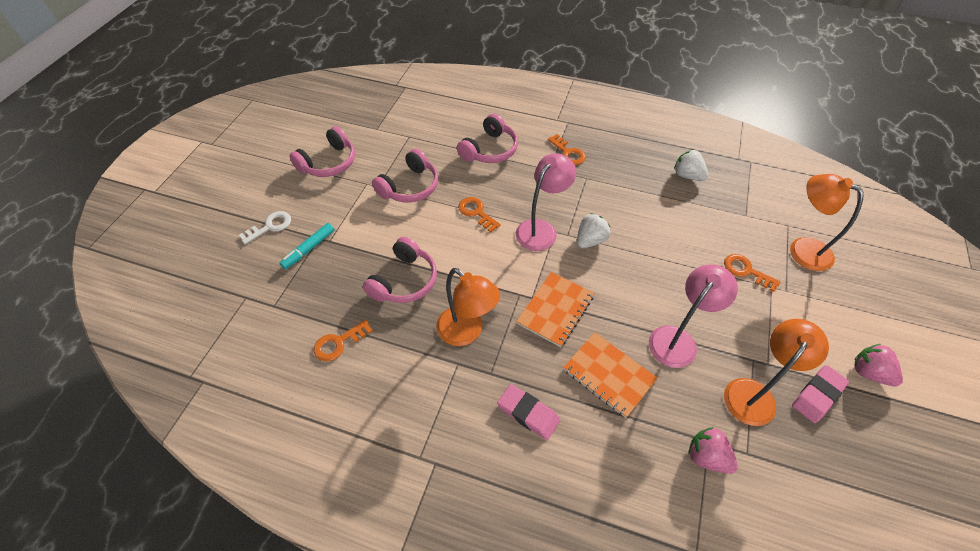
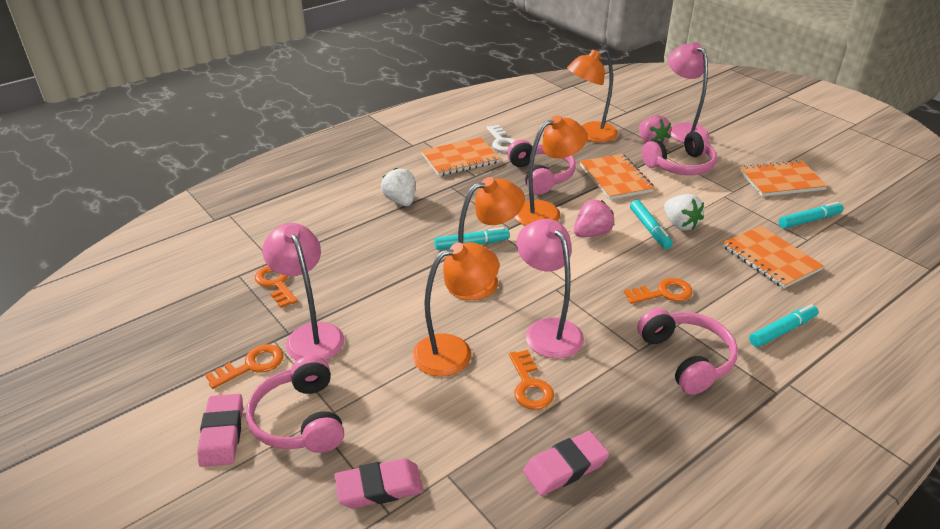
orange lamp: 3 -> 4
orange notebook: 2 -> 4
pink eraser: 2 -> 3
pink lamp: 2 -> 3
turquoise marker: 1 -> 4

